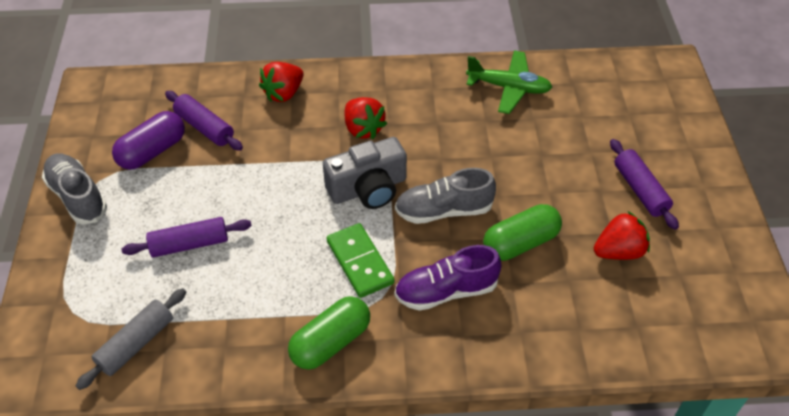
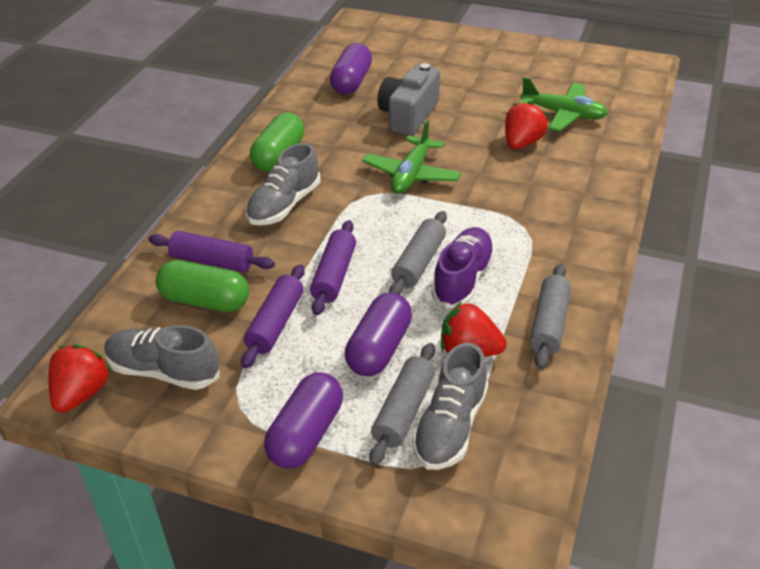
green domino: 1 -> 0
green plane: 1 -> 2
grey rolling pin: 1 -> 3
grey shoe: 2 -> 3
purple capsule: 1 -> 3

